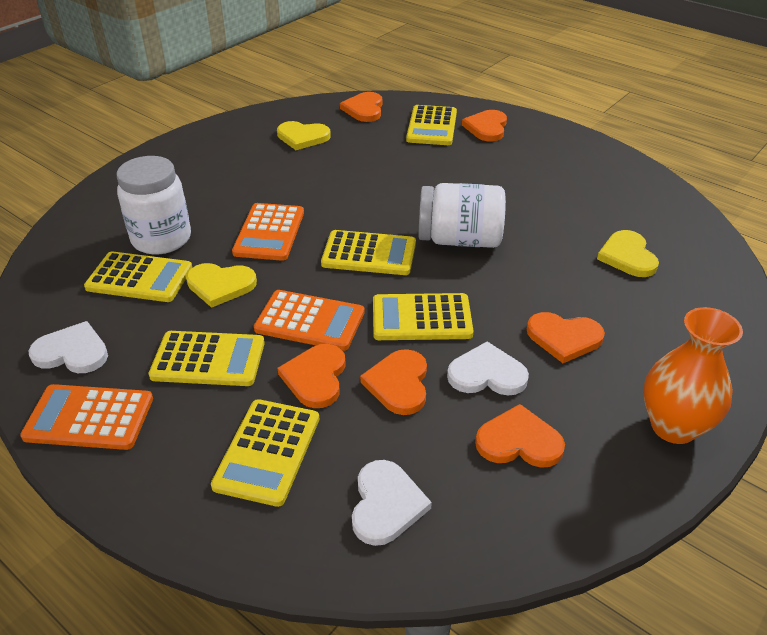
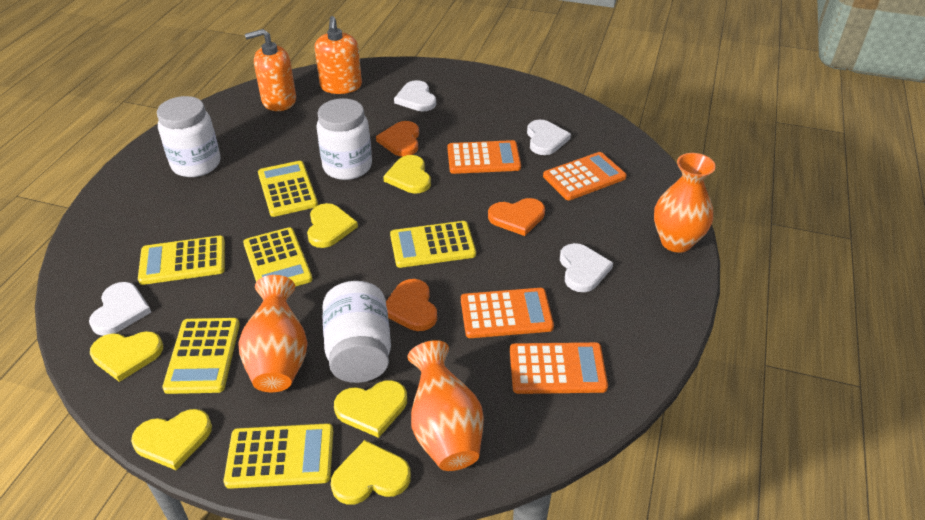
orange calculator: 3 -> 4
orange heart: 6 -> 3
orange soap dispenser: 0 -> 2
orange vase: 1 -> 3
white heart: 3 -> 4
white jar: 2 -> 3
yellow heart: 3 -> 6

